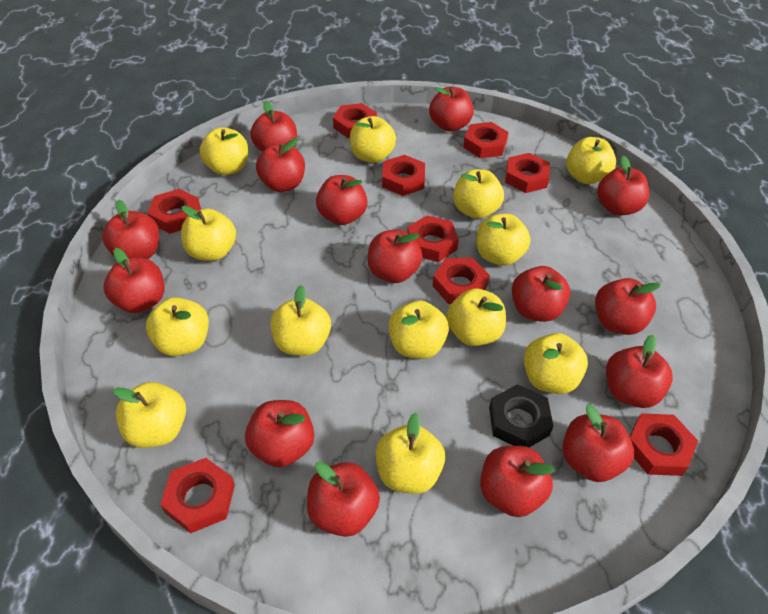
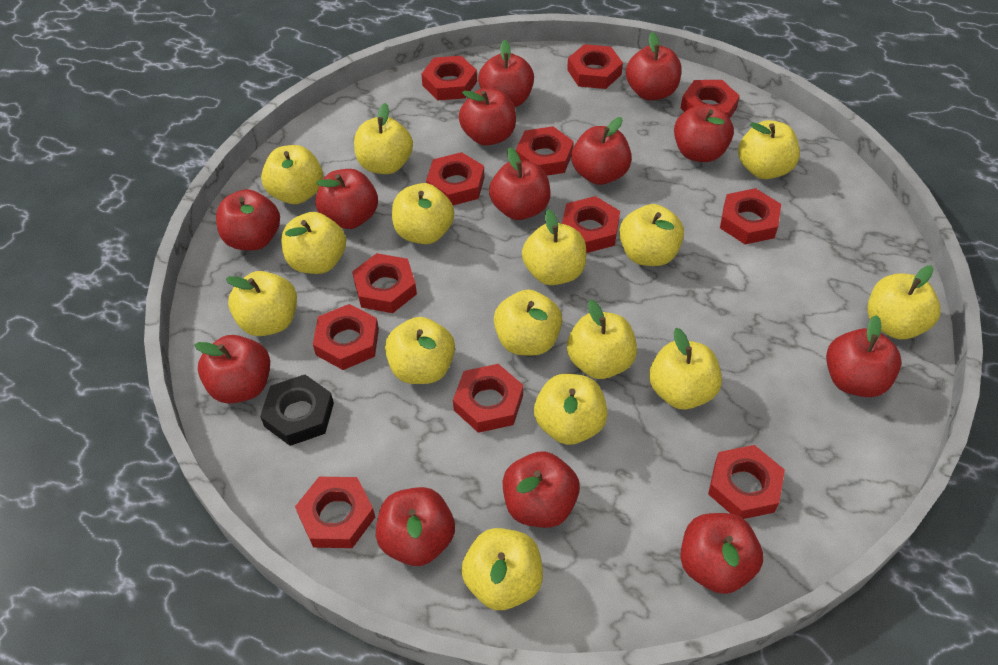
red apple: 15 -> 13
red nut: 9 -> 12
yellow apple: 13 -> 15

